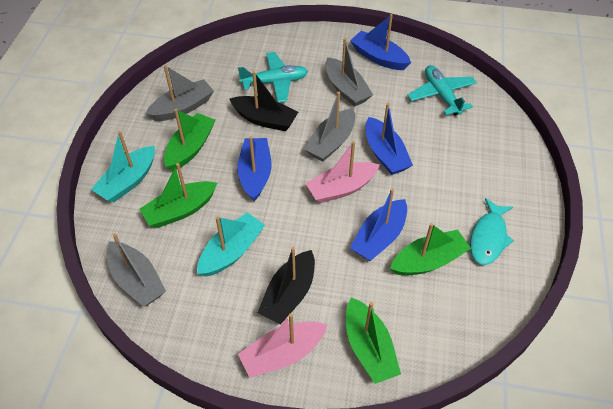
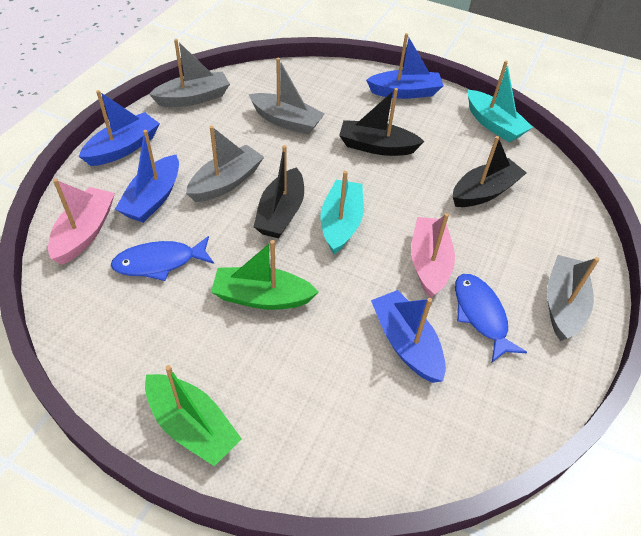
black boat: 2 -> 3
blue fish: 0 -> 2
green boat: 4 -> 2
turquoise fish: 1 -> 0
turquoise plane: 2 -> 0

